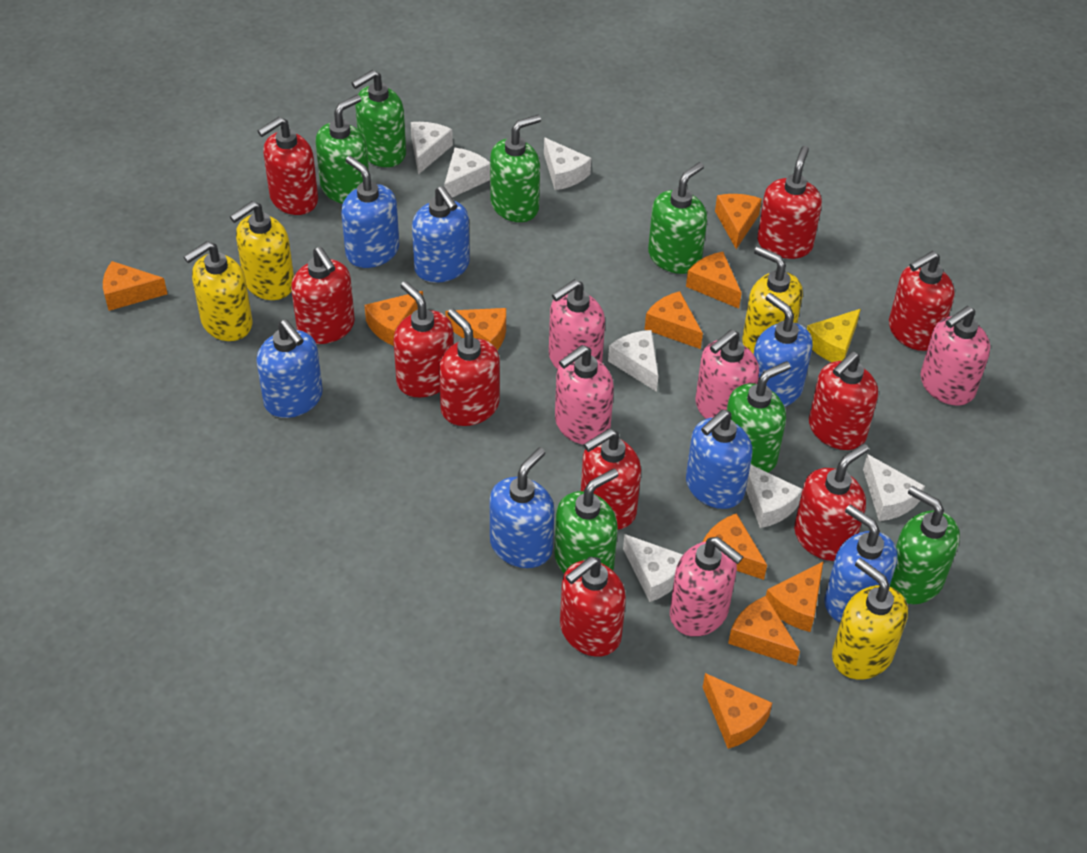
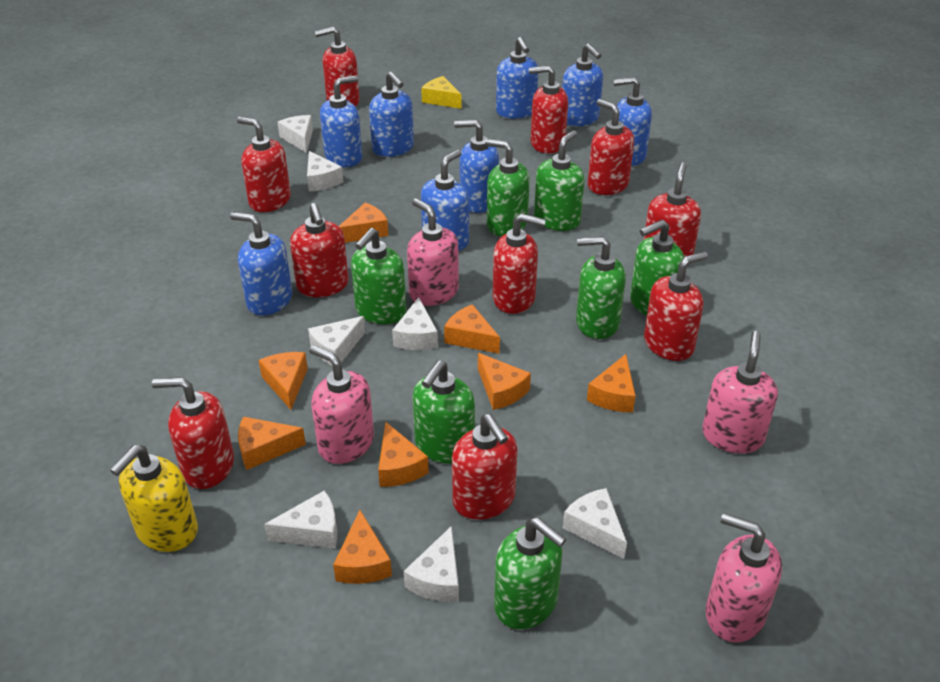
blue soap dispenser: 7 -> 8
orange cheese: 10 -> 8
pink soap dispenser: 5 -> 4
yellow soap dispenser: 4 -> 1

